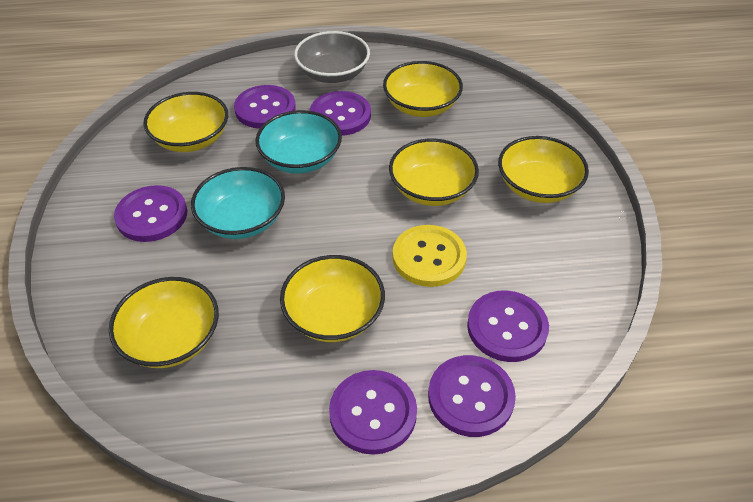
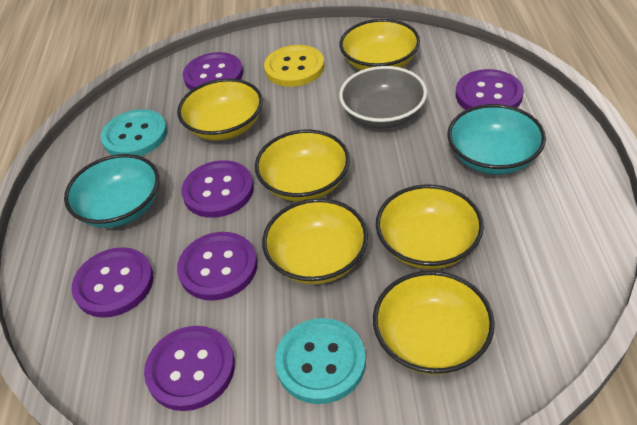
turquoise button: 0 -> 2

